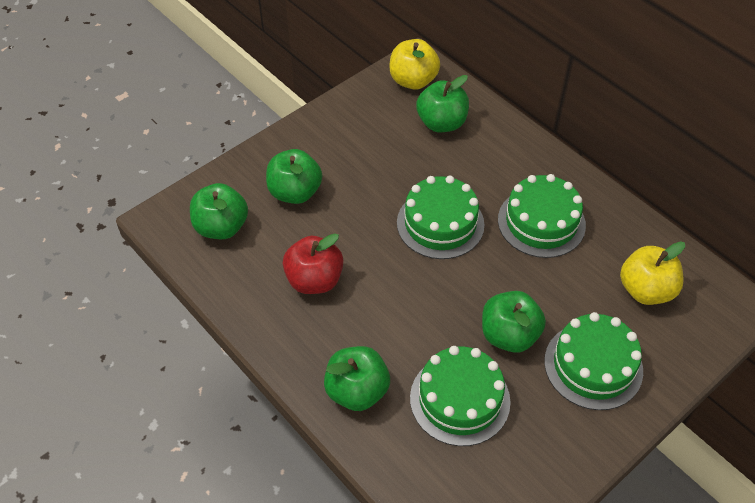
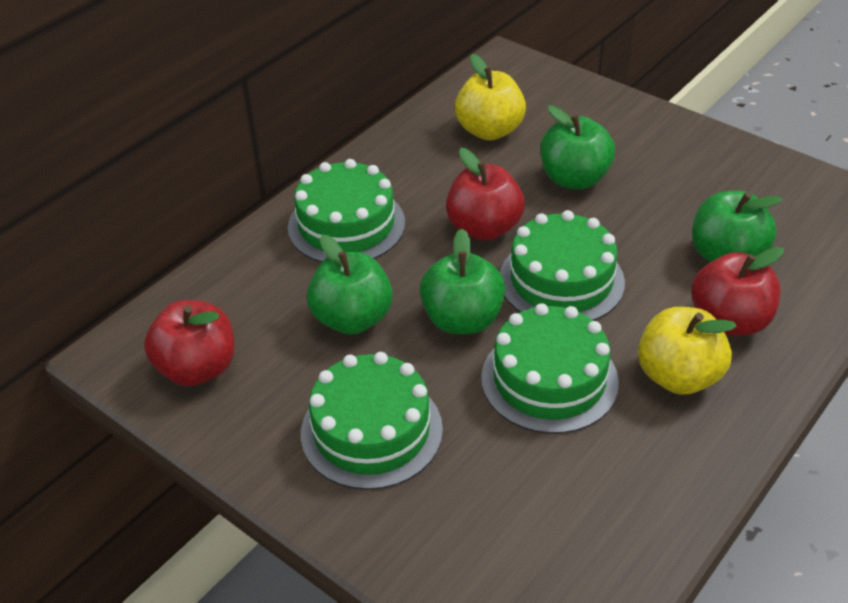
green apple: 5 -> 4
red apple: 1 -> 3

